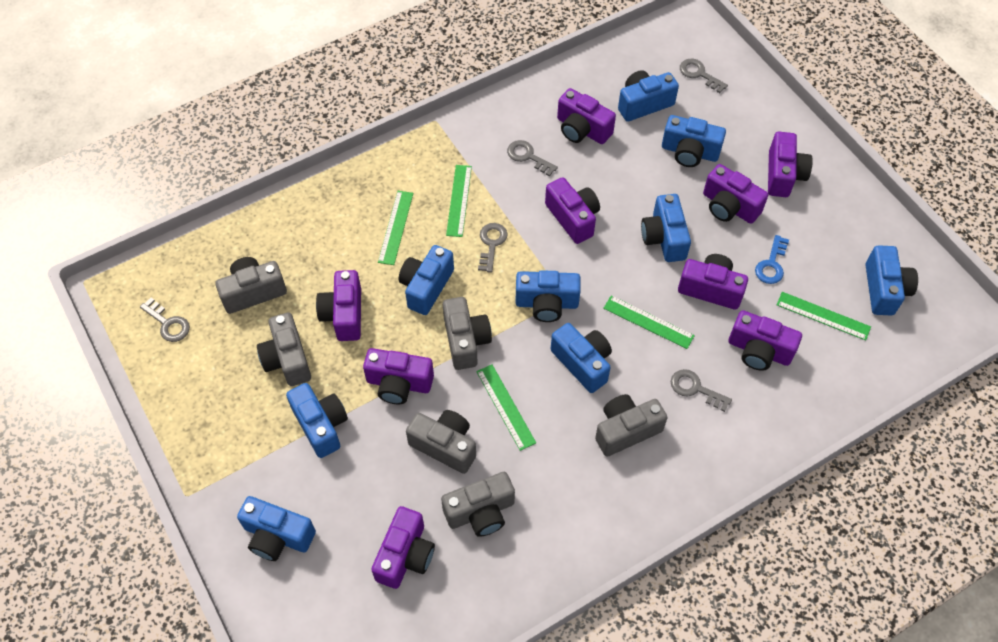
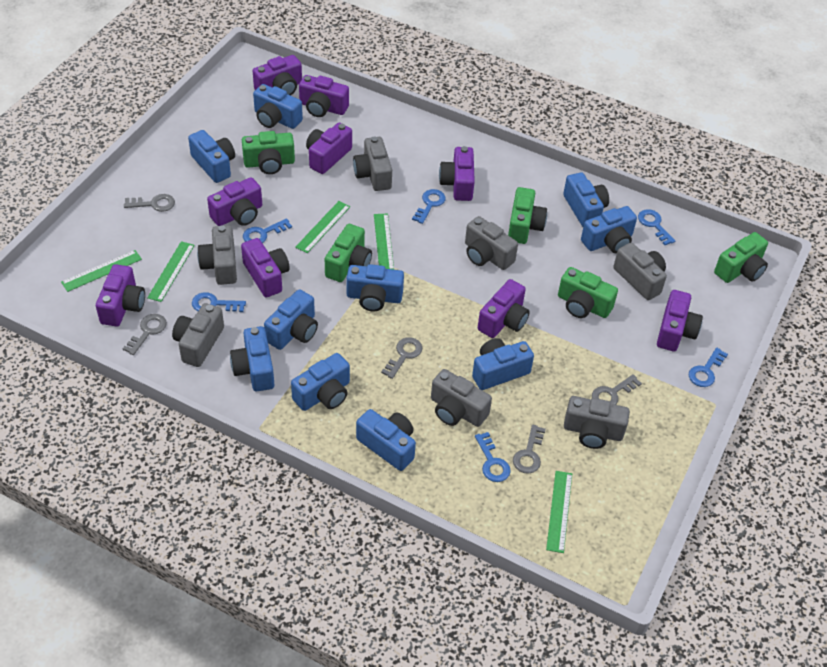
blue camera: 9 -> 10
blue key: 1 -> 6
green camera: 0 -> 5
grey camera: 6 -> 7

